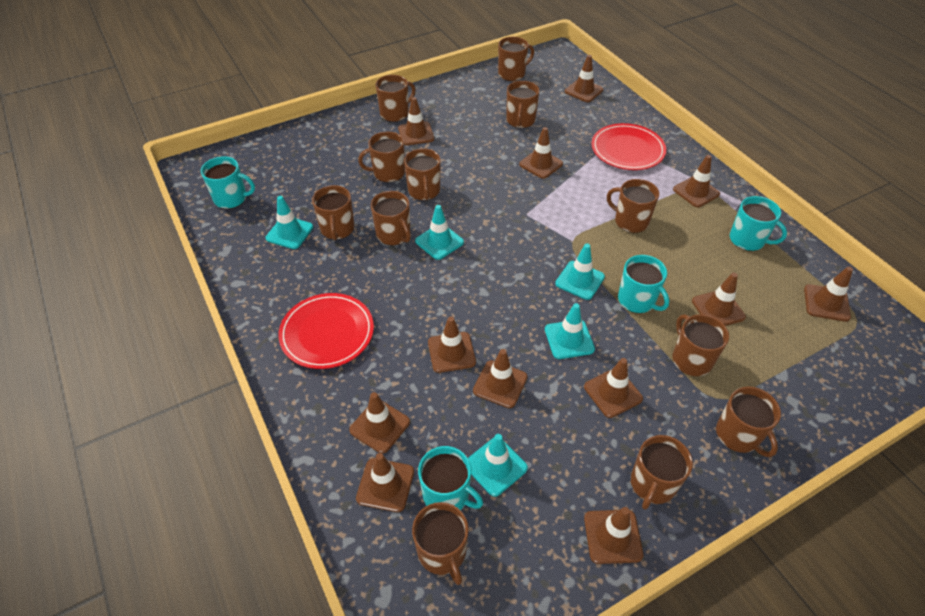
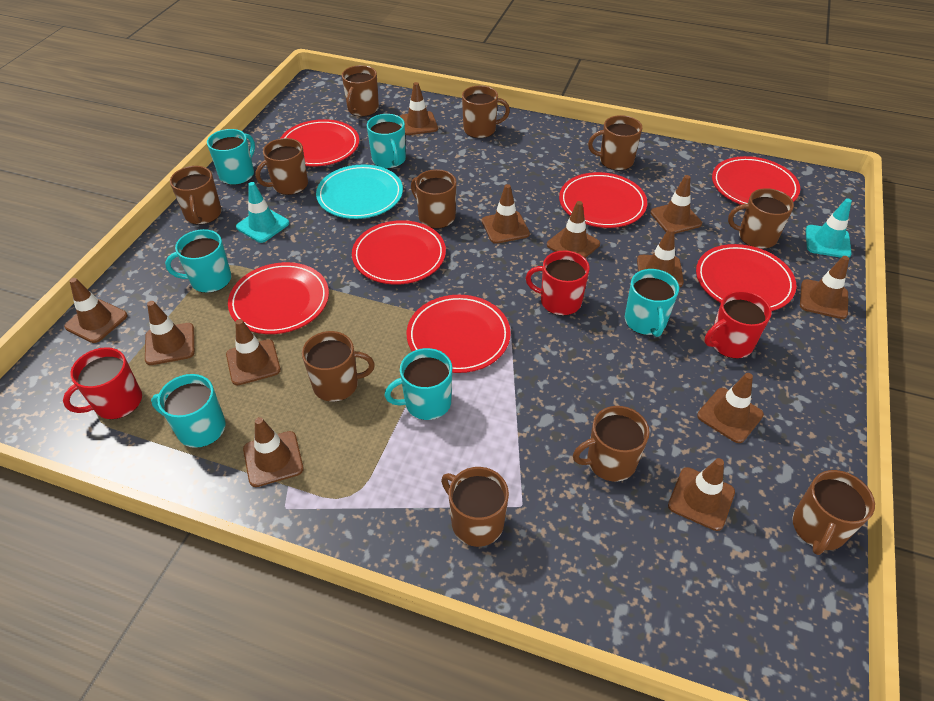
brown mug: 12 -> 11
red mug: 0 -> 3
red plate: 2 -> 7
turquoise mug: 4 -> 6
turquoise plate: 0 -> 1
turquoise traffic cone: 5 -> 2

